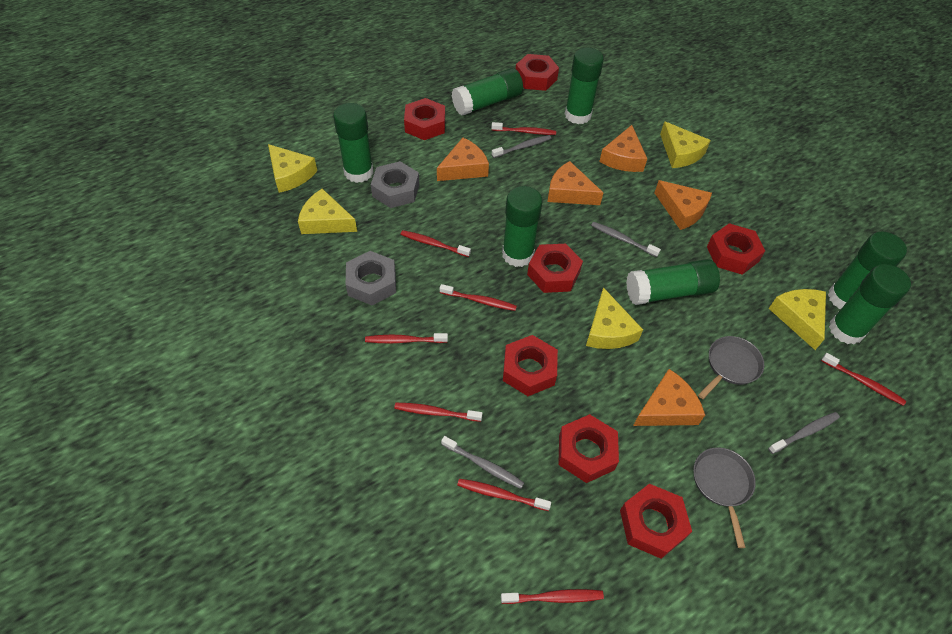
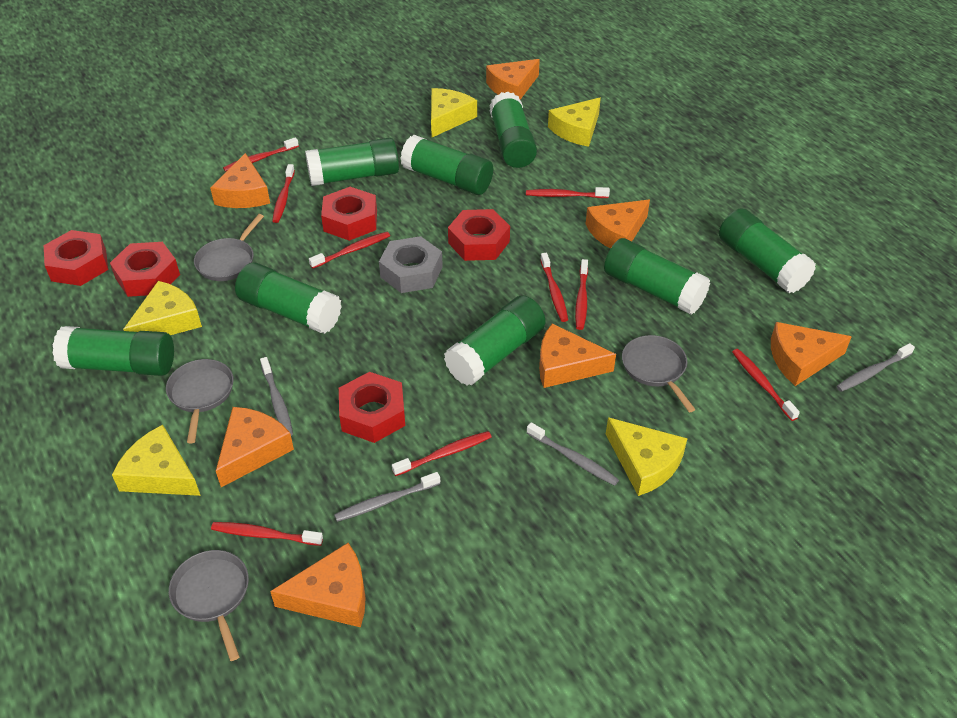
green glue stick: 7 -> 8
grey nut: 2 -> 1
grey pan: 2 -> 4
orange cheese: 5 -> 7
red nut: 7 -> 5
red toothbrush: 8 -> 9

